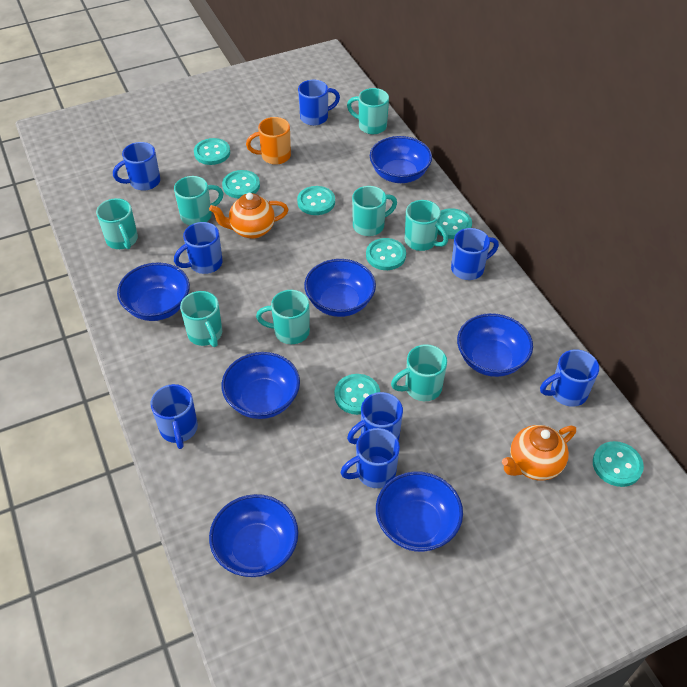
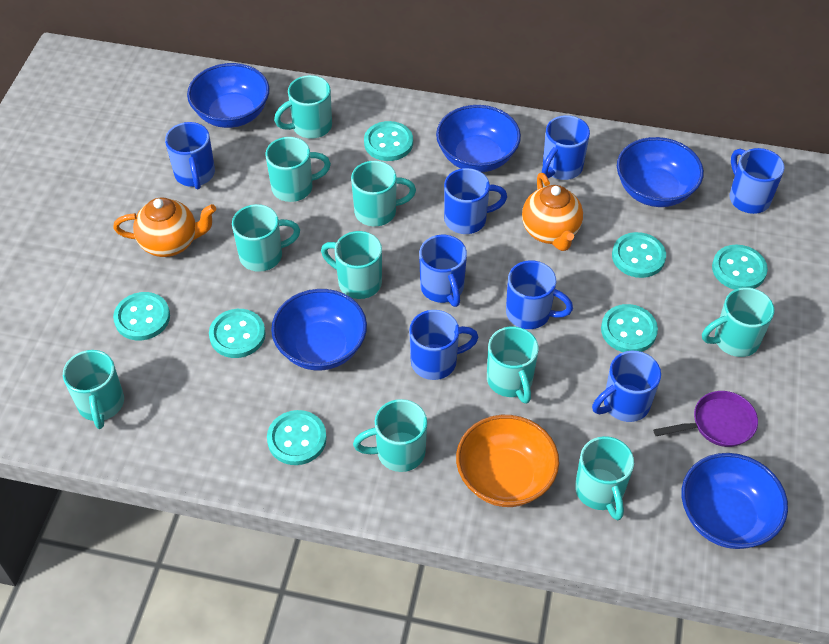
blue bowl: 7 -> 5
orange bowl: 0 -> 1
orange mug: 1 -> 0
purple pan: 0 -> 1
turquoise mug: 8 -> 10

